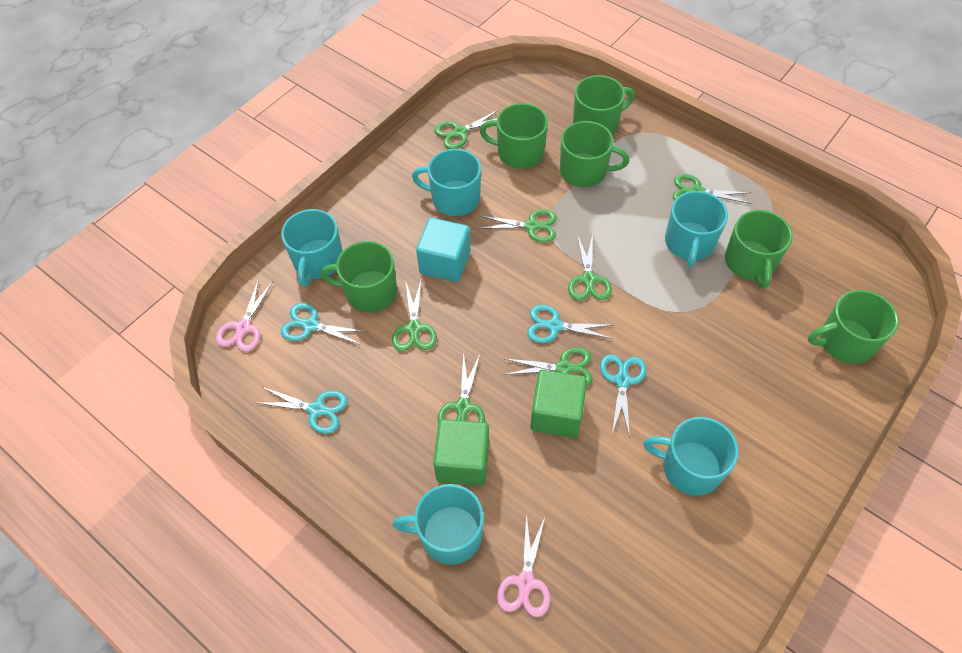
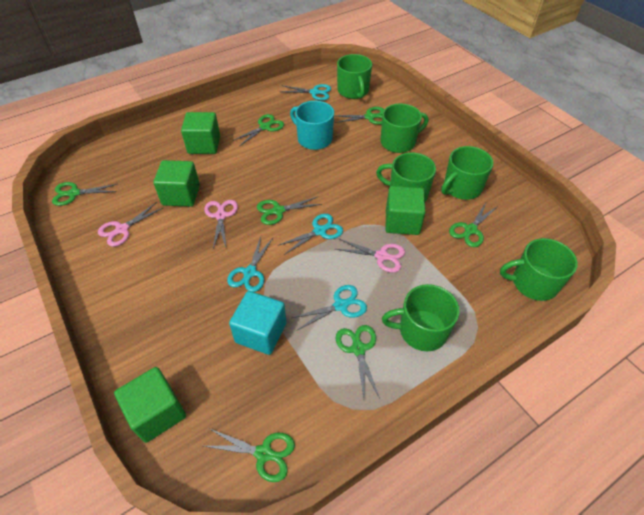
green cube: 2 -> 4
pink scissors: 2 -> 3
turquoise mug: 5 -> 1

